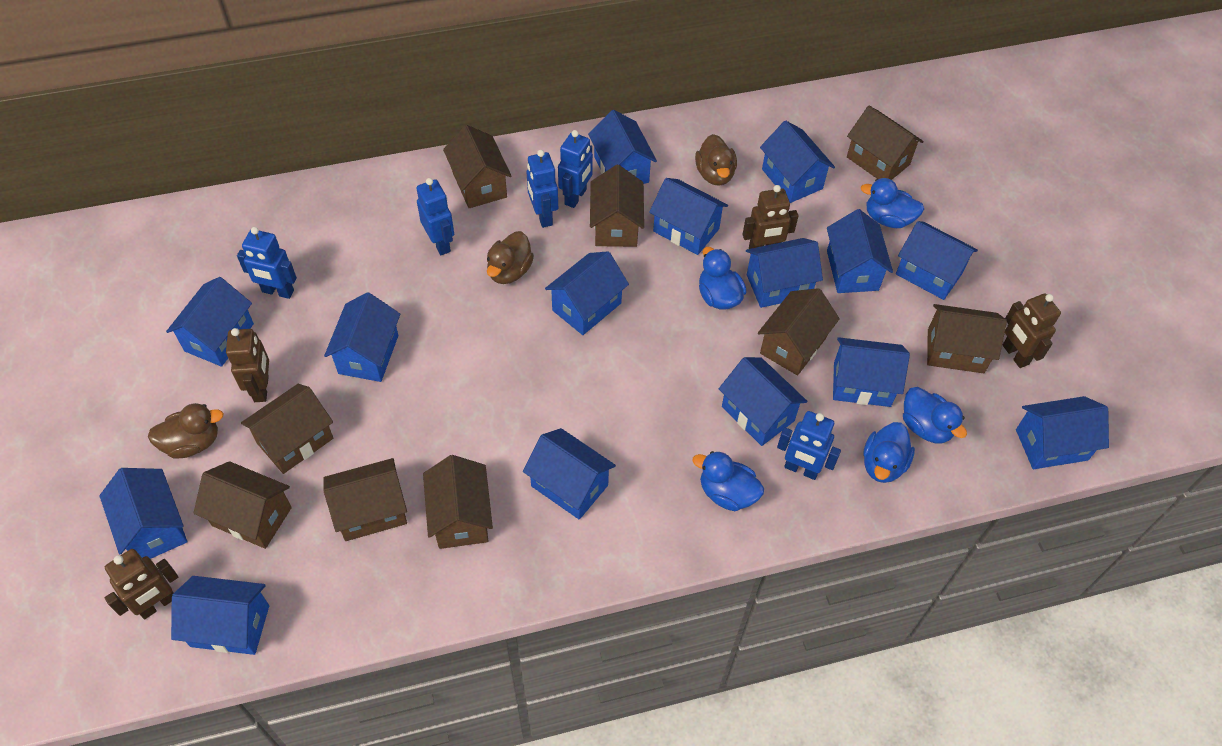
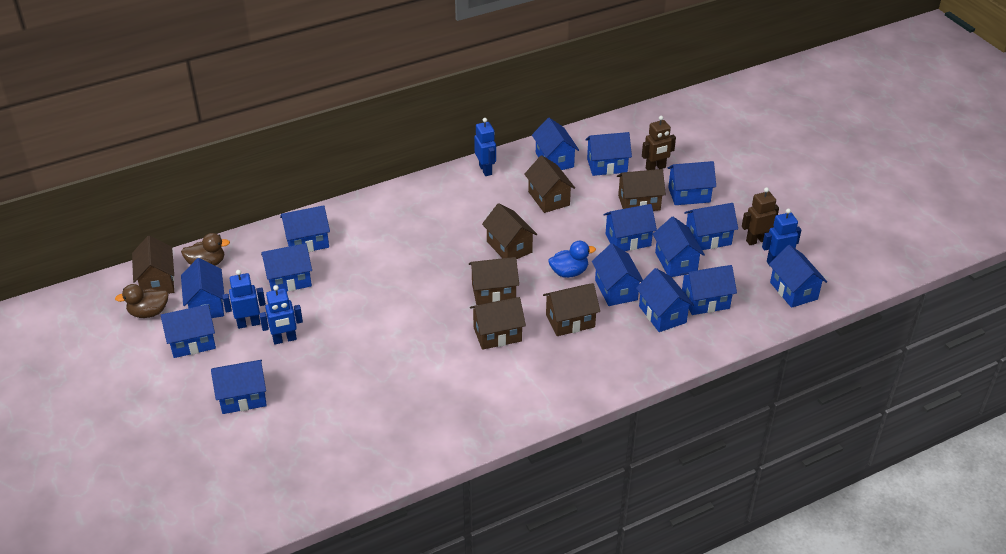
blue duck: 5 -> 1
blue robot: 5 -> 4
brown duck: 3 -> 2
brown house: 9 -> 7
brown robot: 4 -> 2

